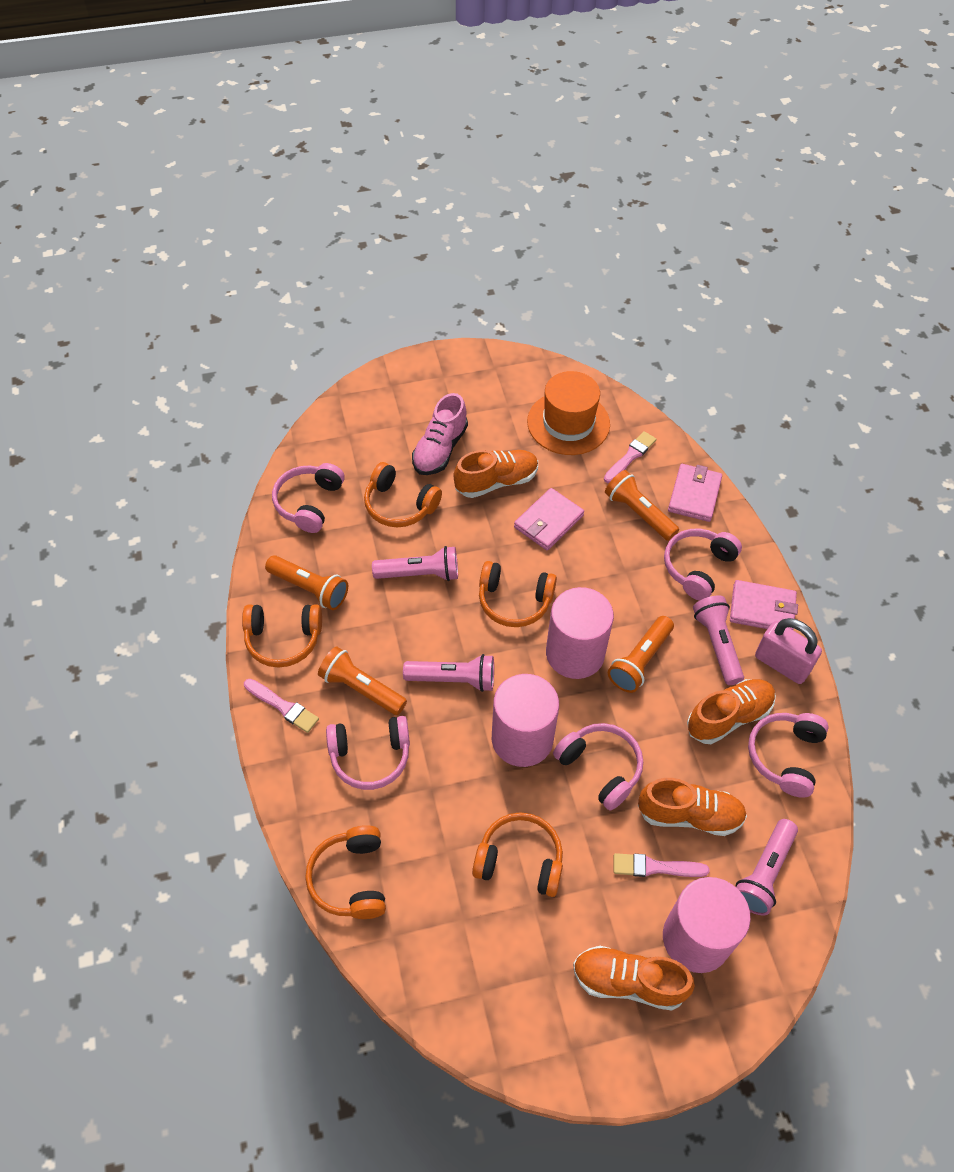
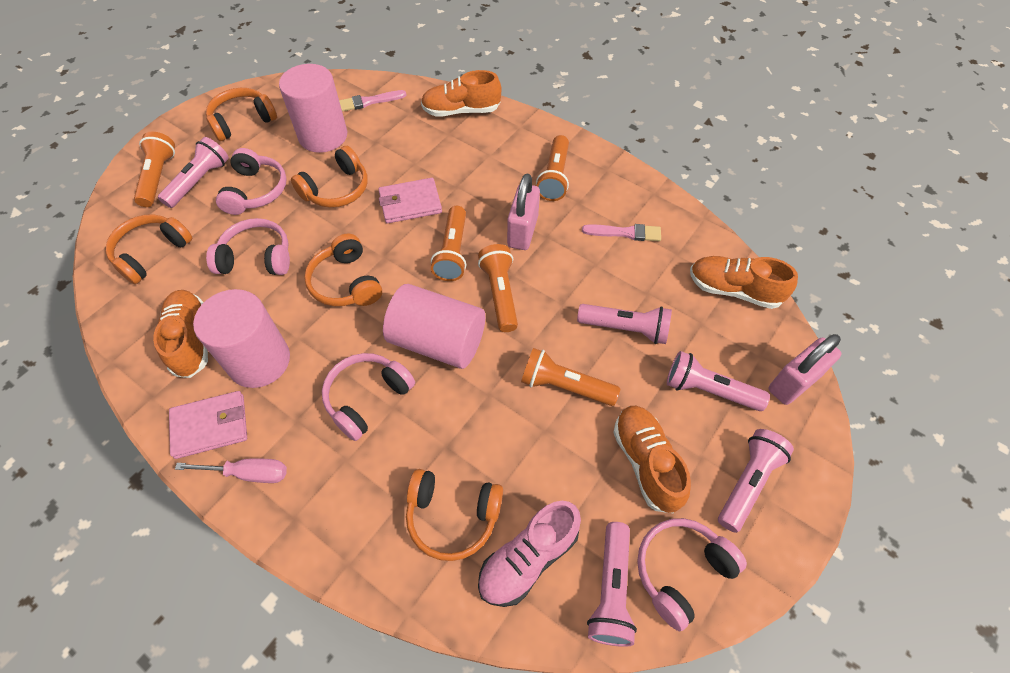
orange flashlight: 4 -> 5
orange hat: 1 -> 0
pink brush: 3 -> 2
pink flashlight: 4 -> 5
pink headphones: 5 -> 4
pink padlock: 1 -> 2
pink screwdriver: 0 -> 1
pink wallet: 3 -> 2

